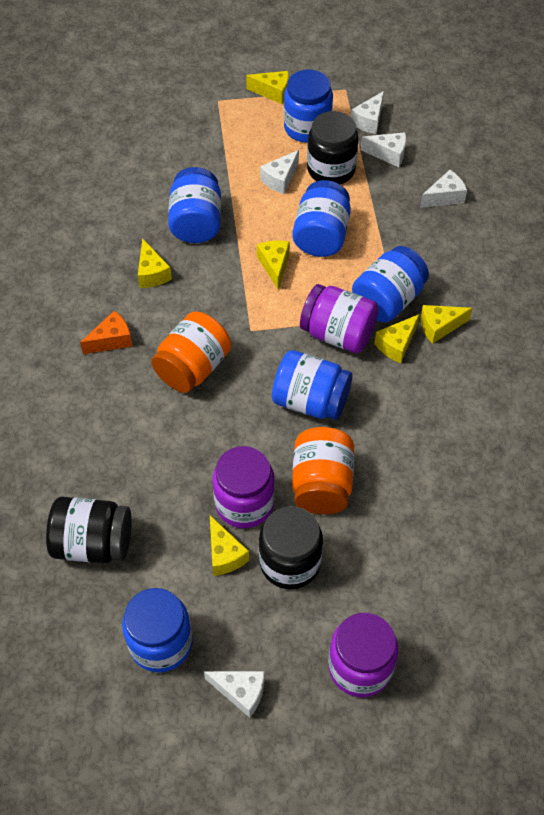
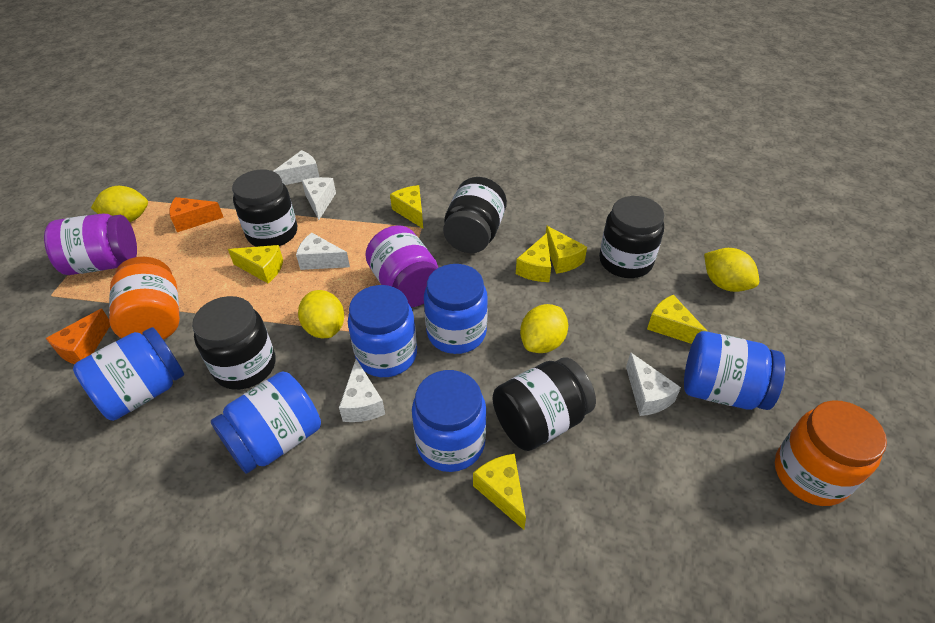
black jar: 3 -> 5
orange cheese: 1 -> 2
purple jar: 3 -> 2
yellow lemon: 0 -> 4

